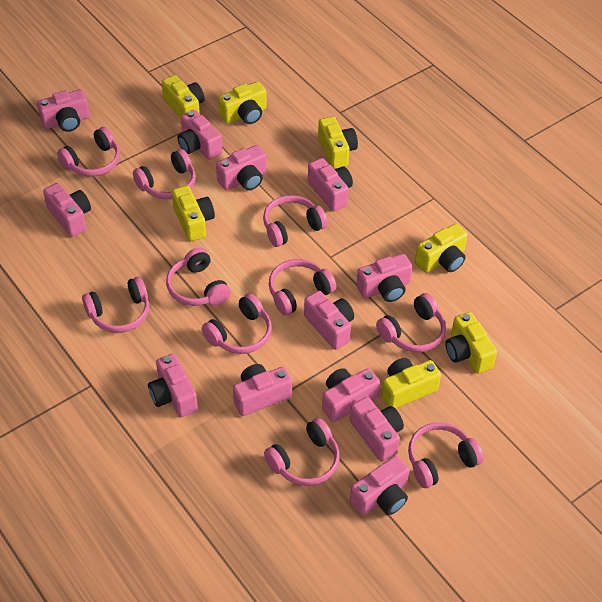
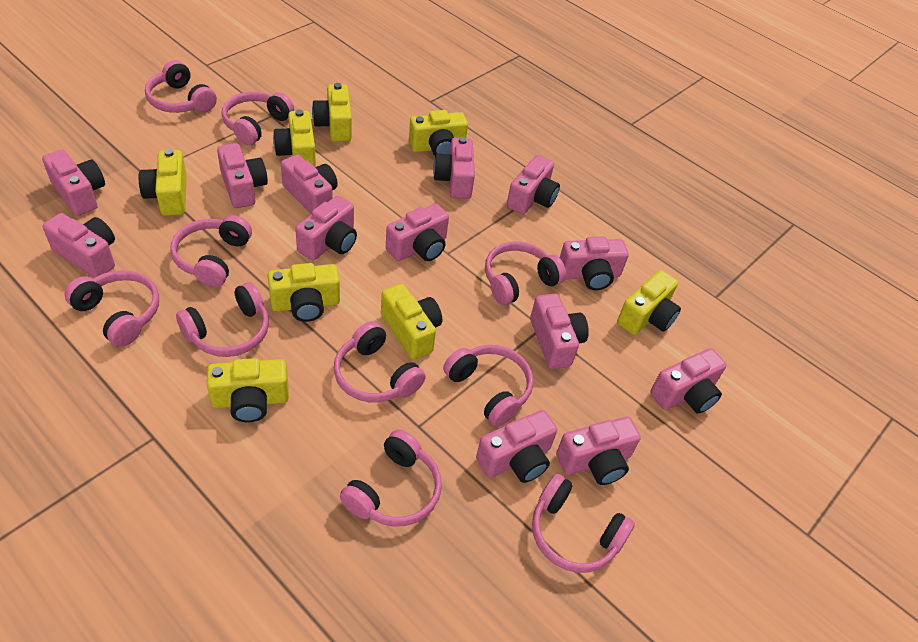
pink camera: 12 -> 13
yellow camera: 7 -> 8

